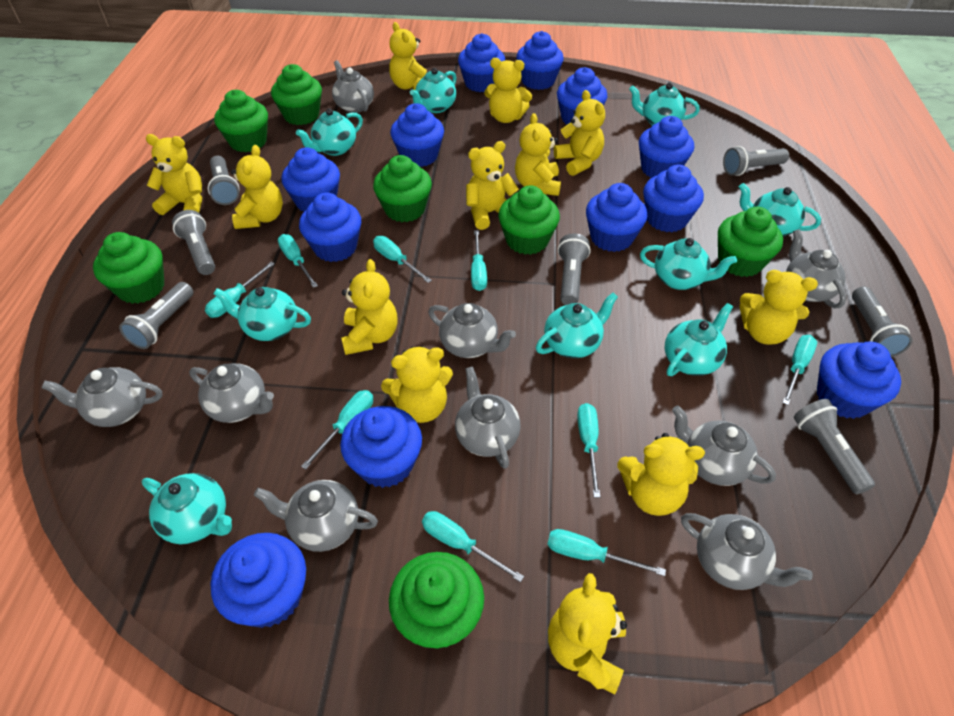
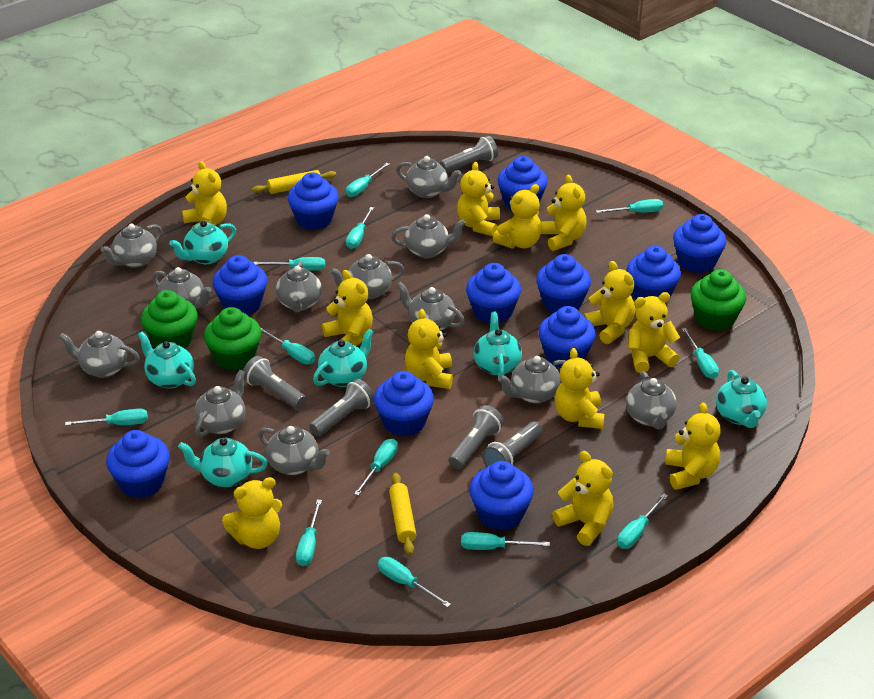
blue cupcake: 12 -> 11
green cupcake: 7 -> 3
grey flashlight: 7 -> 5
grey teapot: 9 -> 12
turquoise screwdriver: 9 -> 12
turquoise teapot: 9 -> 6
yellow rolling pin: 0 -> 2

